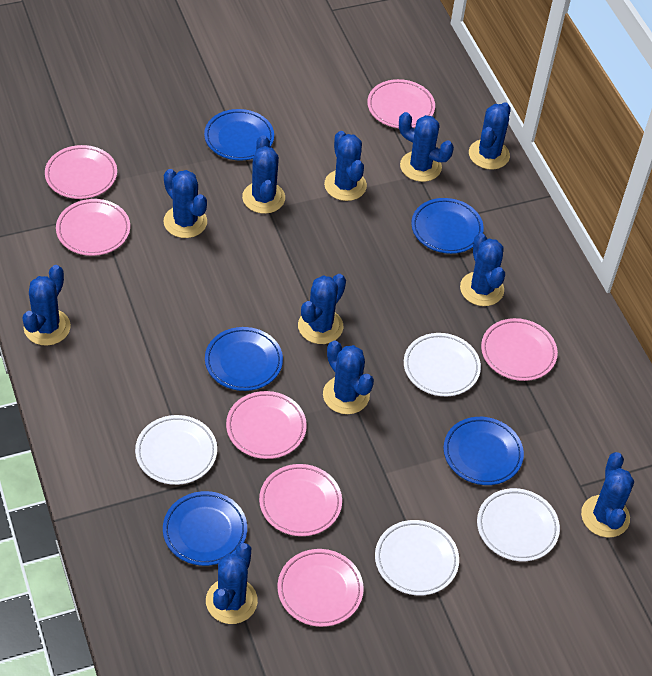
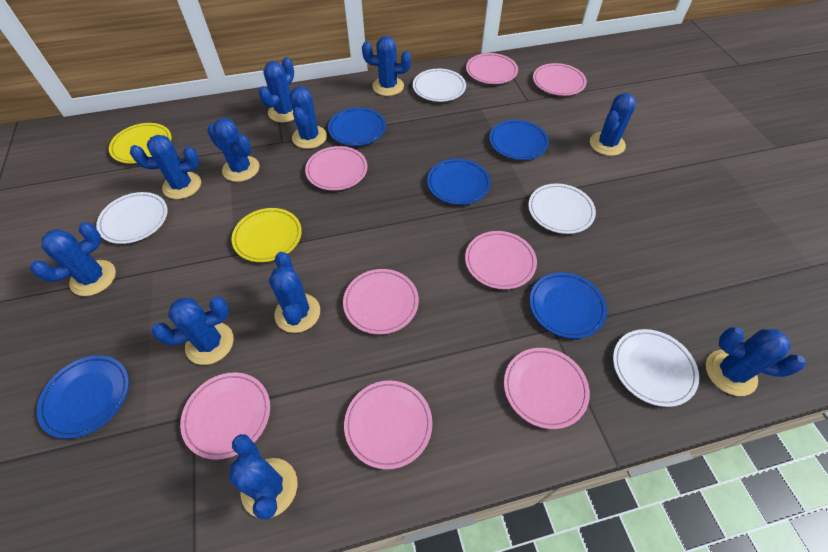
pink plate: 7 -> 8
yellow plate: 0 -> 2

